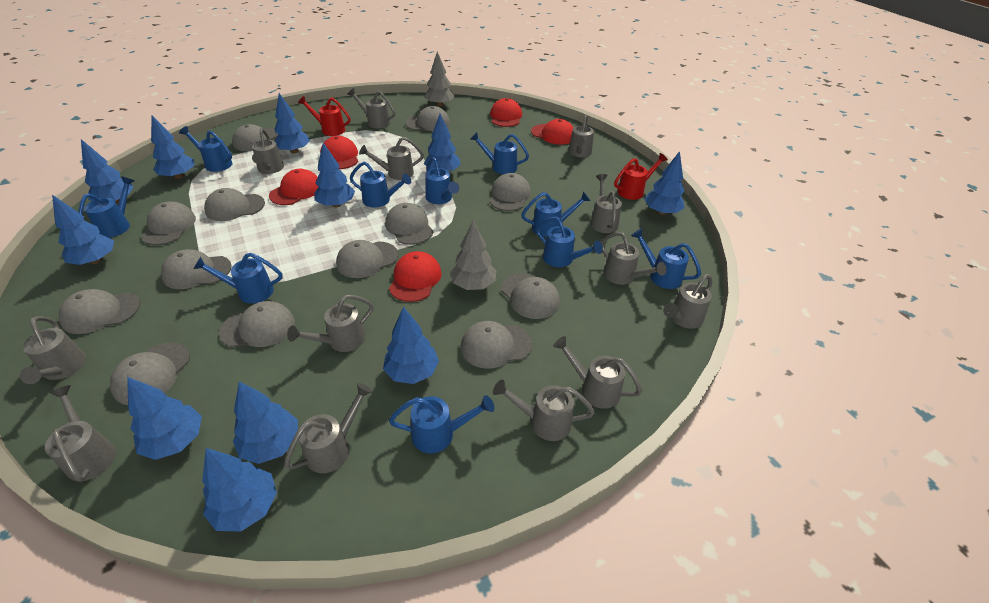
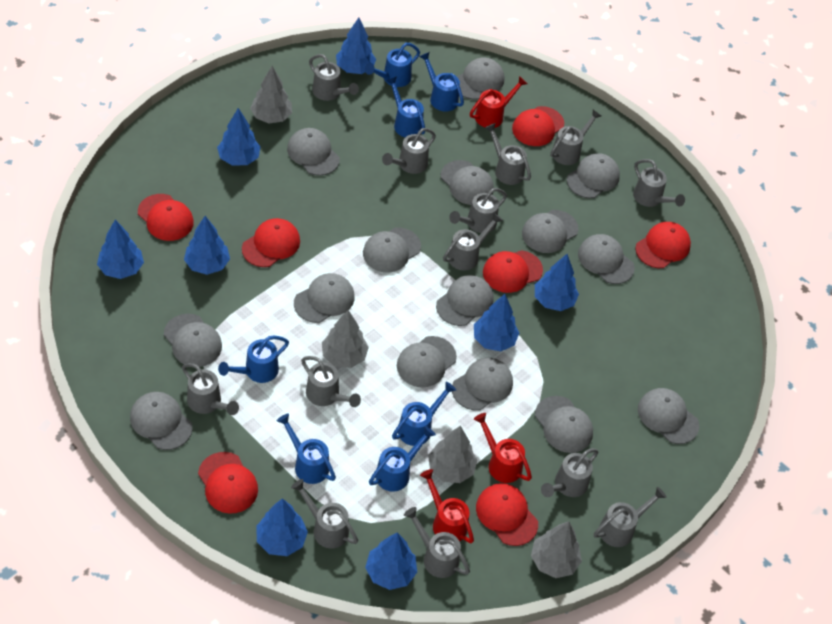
blue tree: 11 -> 8
blue watering can: 10 -> 7
grey cap: 13 -> 15
grey tree: 2 -> 4
red cap: 5 -> 7
red watering can: 2 -> 3

